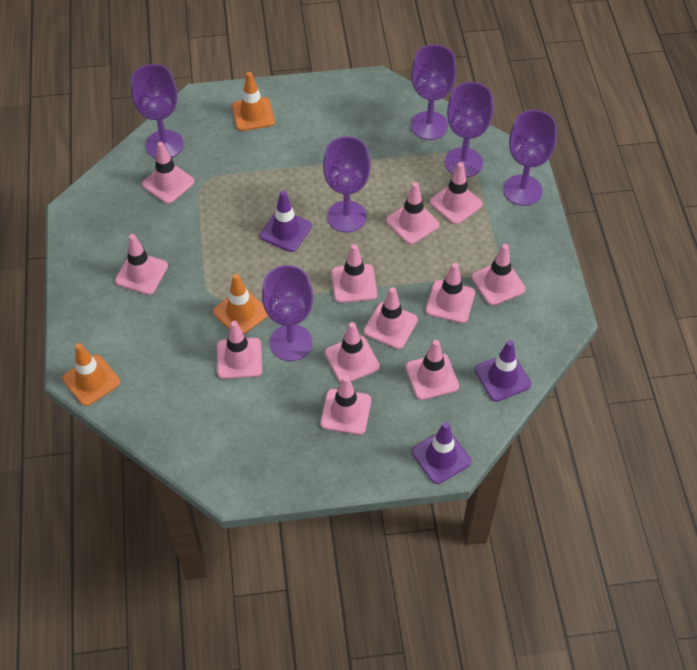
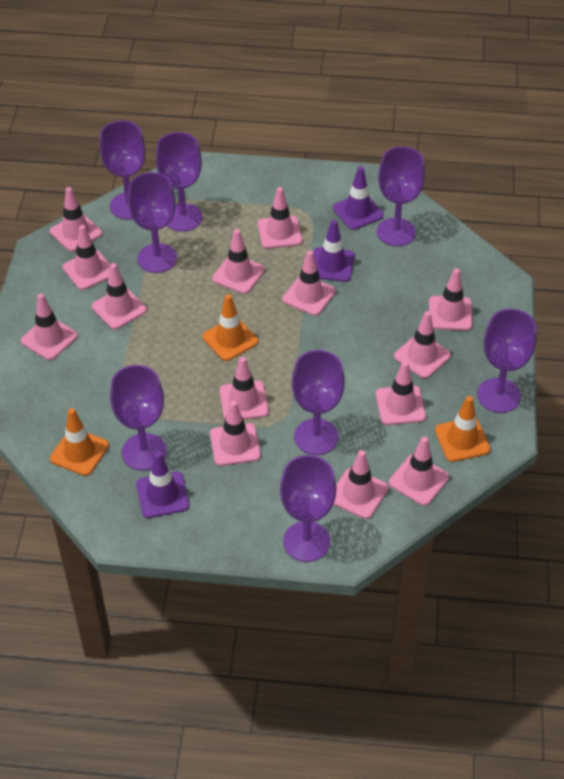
pink traffic cone: 12 -> 14
purple goblet: 6 -> 8

